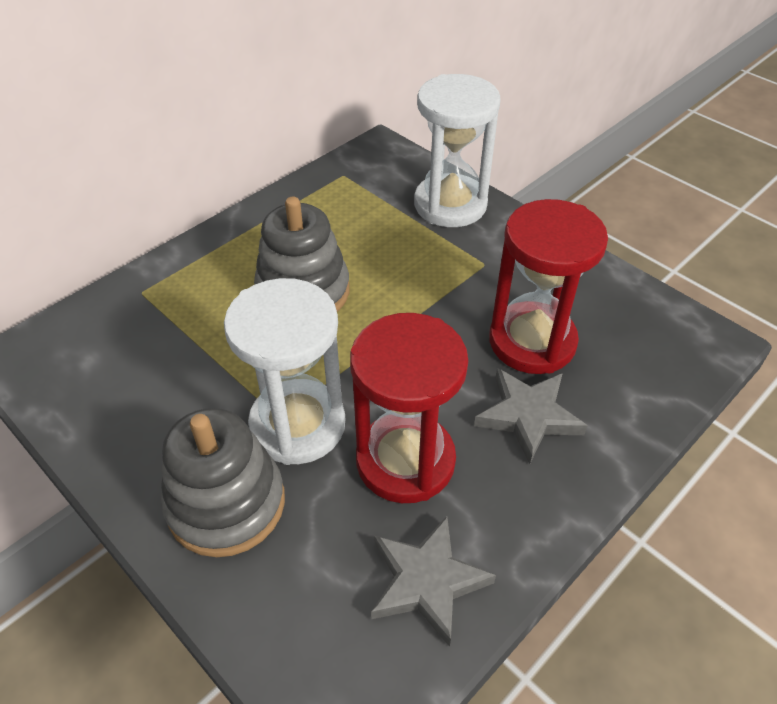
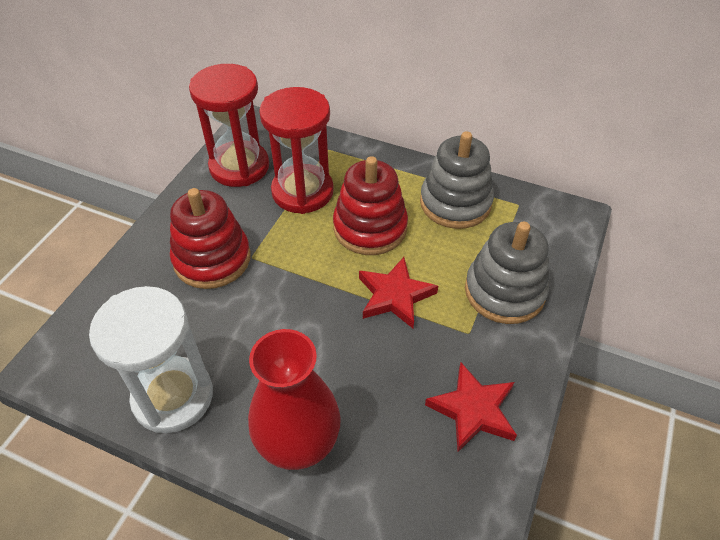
grey star: 2 -> 0
red stacking toy: 0 -> 2
red star: 0 -> 2
red vase: 0 -> 1
white hourglass: 2 -> 1

